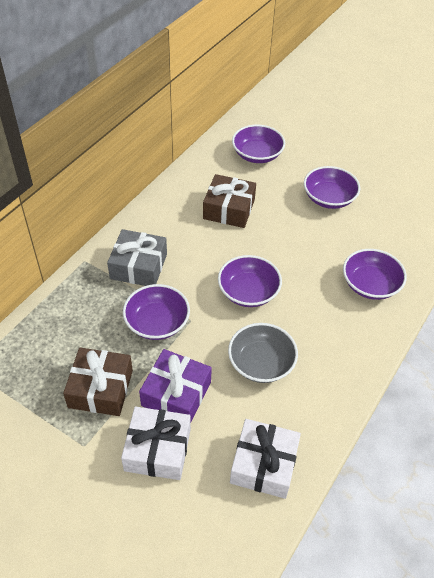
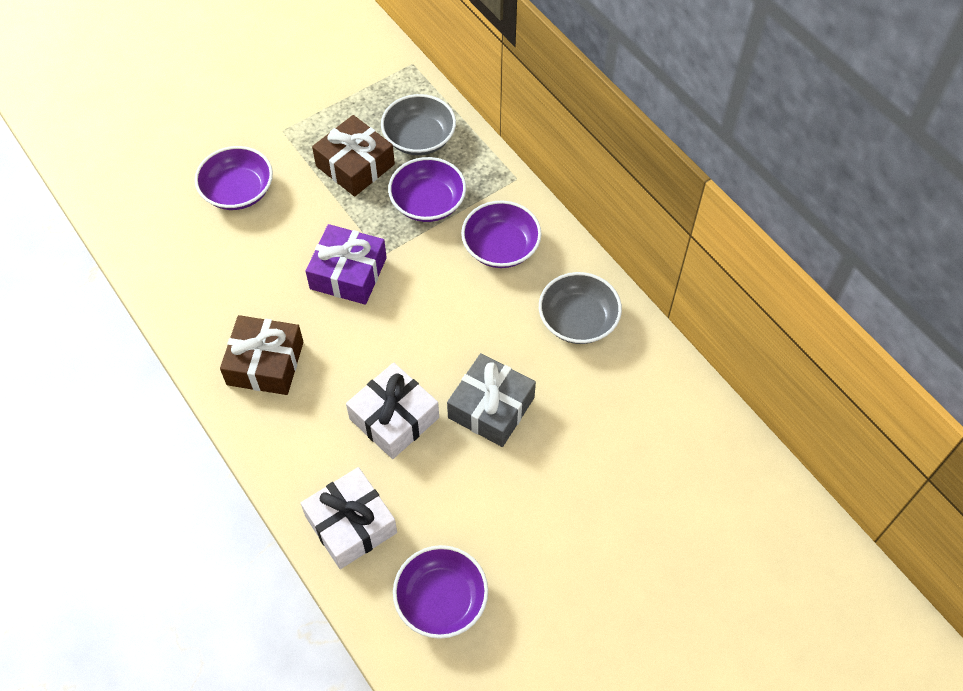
grey bowl: 1 -> 2
purple bowl: 5 -> 4

